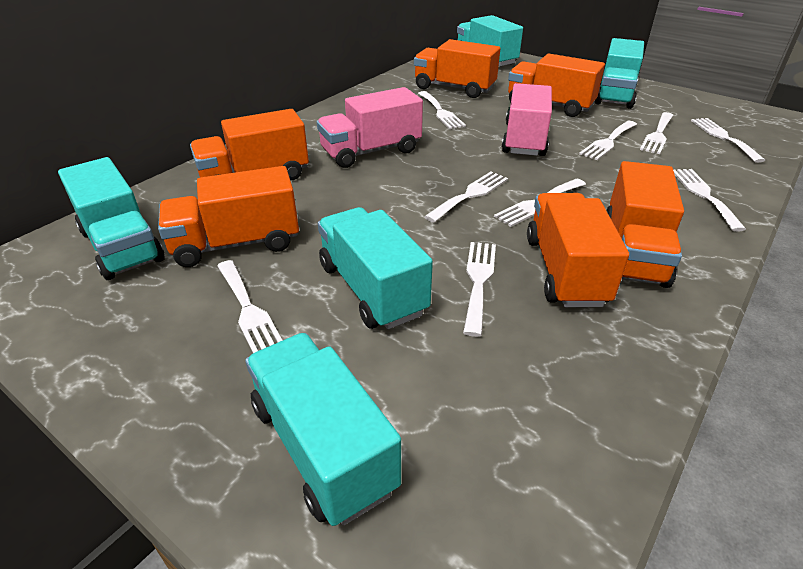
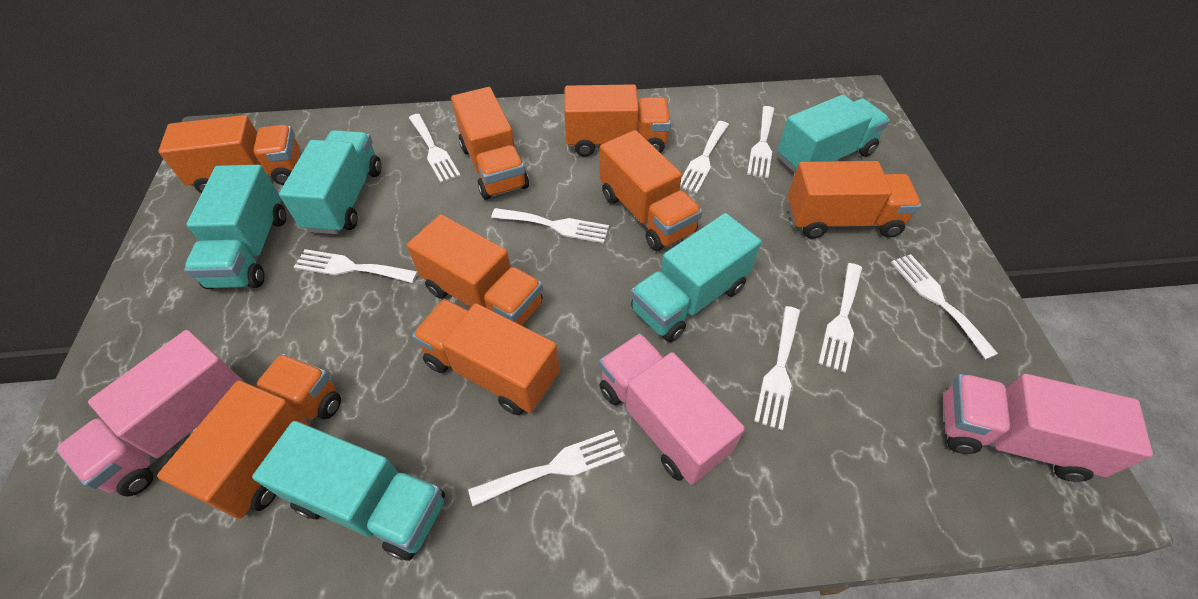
orange truck: 6 -> 8
pink truck: 2 -> 3

